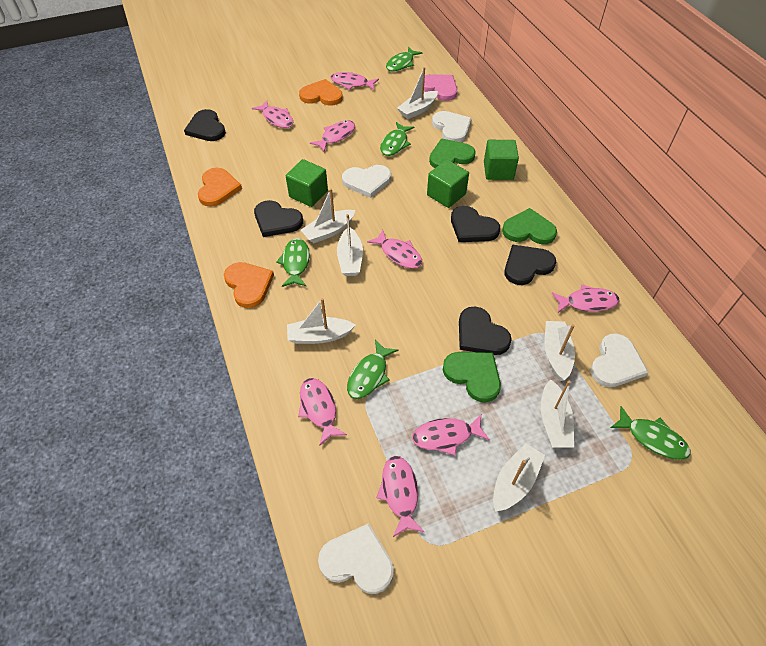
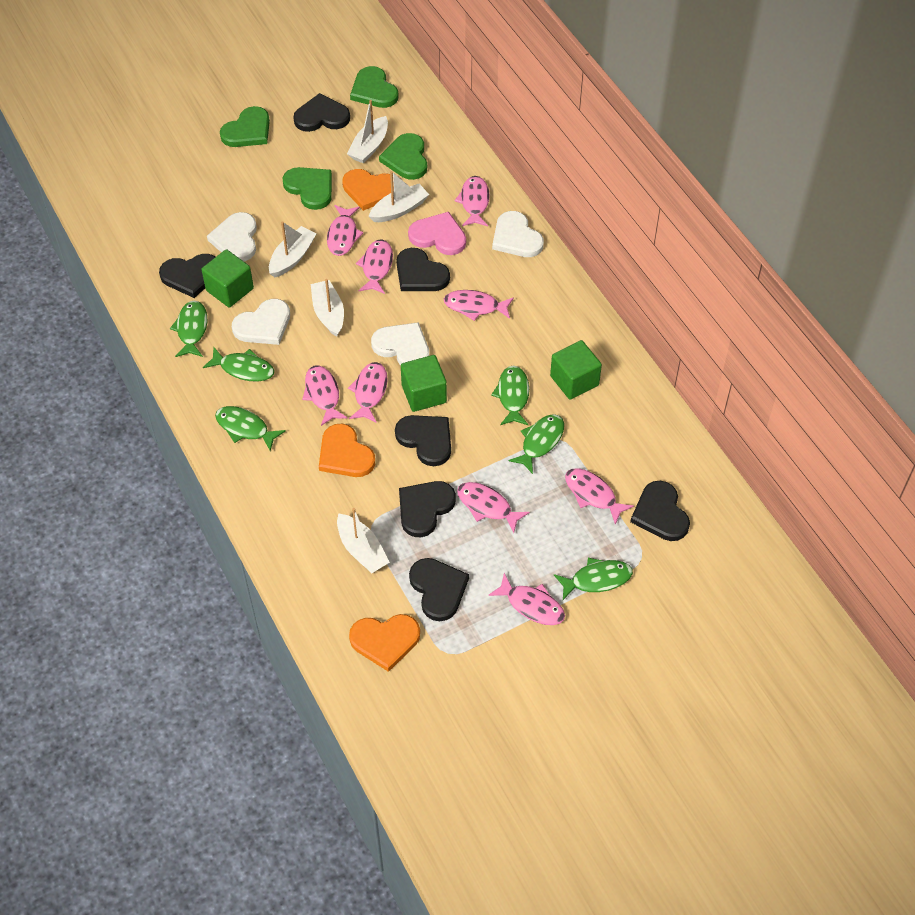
black heart: 5 -> 7
green fish: 5 -> 6
green heart: 3 -> 4
pink fish: 8 -> 9
white boat: 7 -> 5

